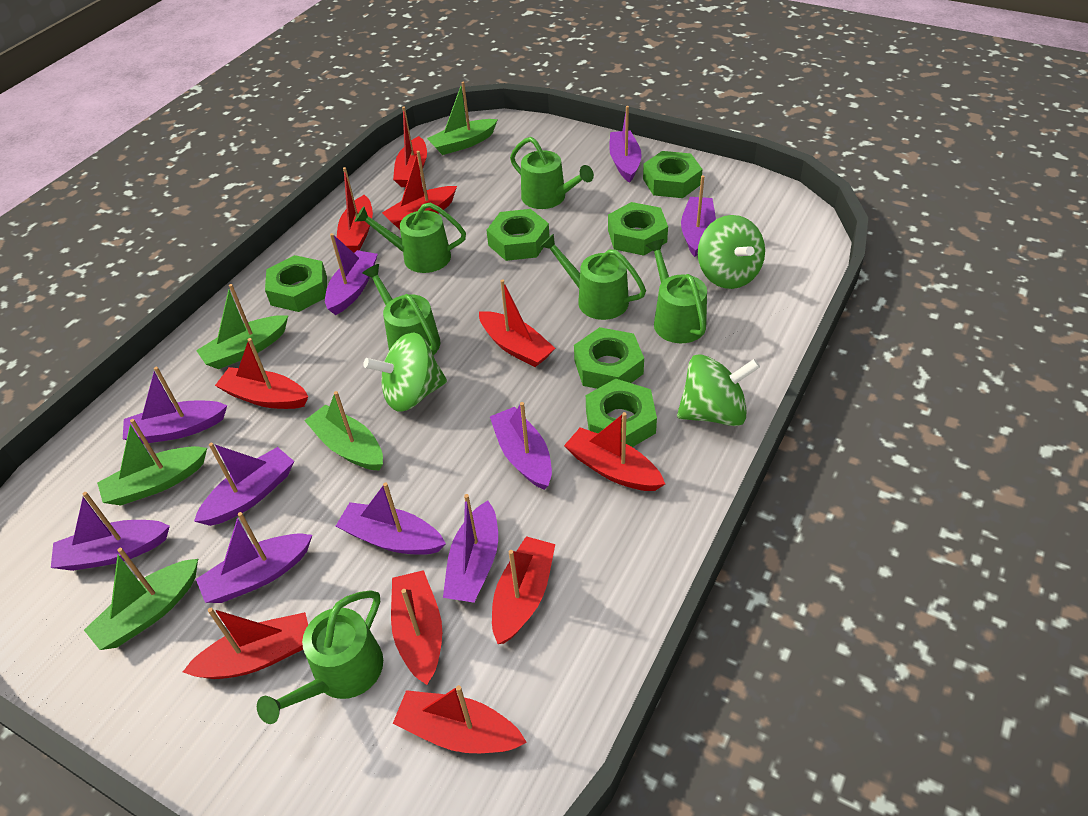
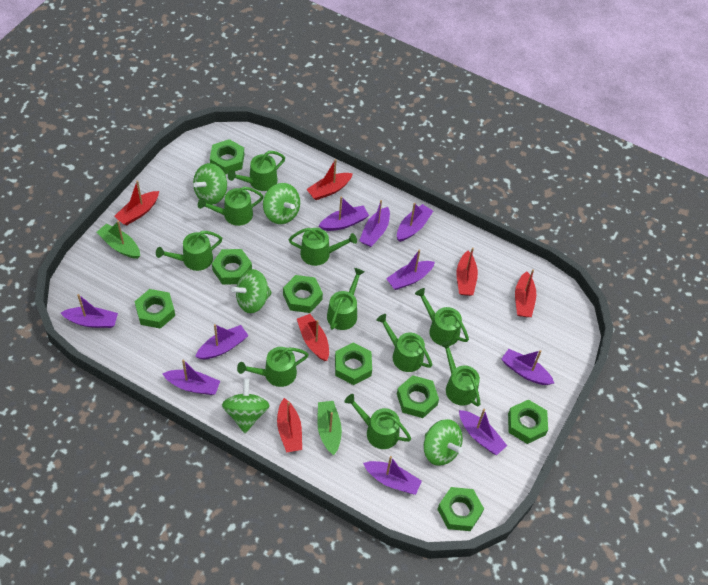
green boat: 5 -> 2
green nut: 6 -> 8
green spinning top: 3 -> 5
green watering can: 6 -> 10
red boat: 10 -> 6

